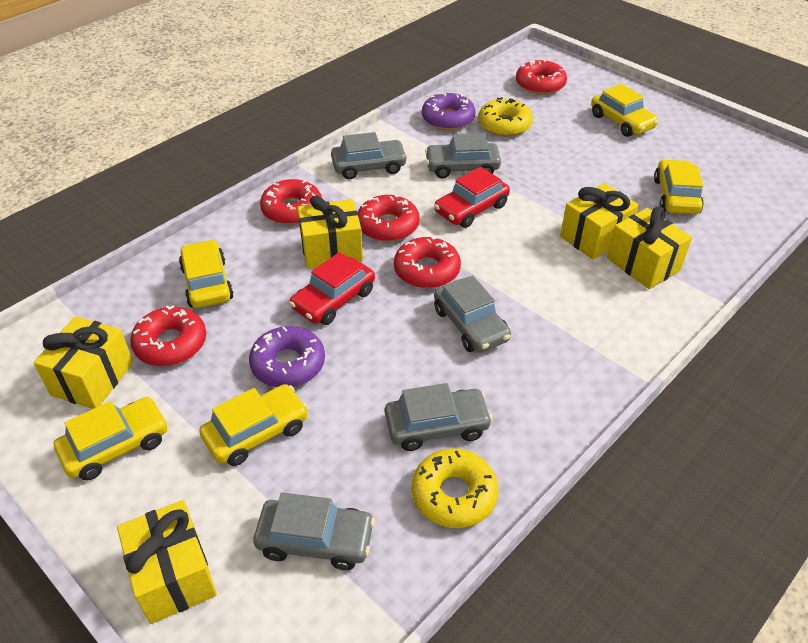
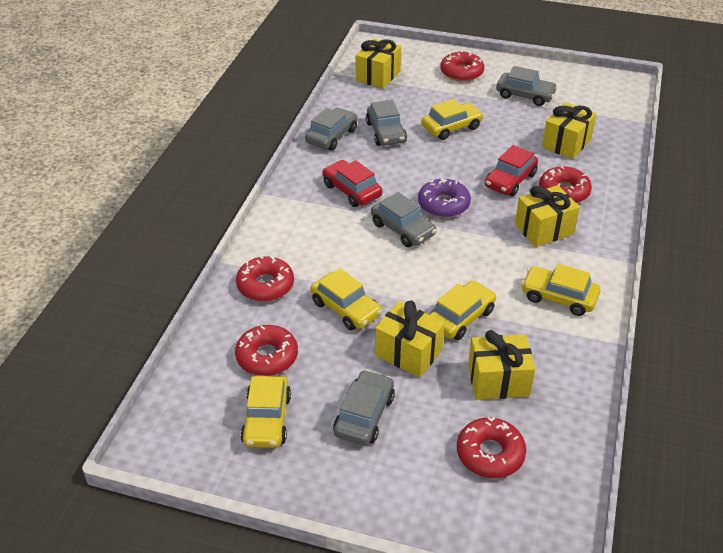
purple donut: 2 -> 1
yellow donut: 2 -> 0

